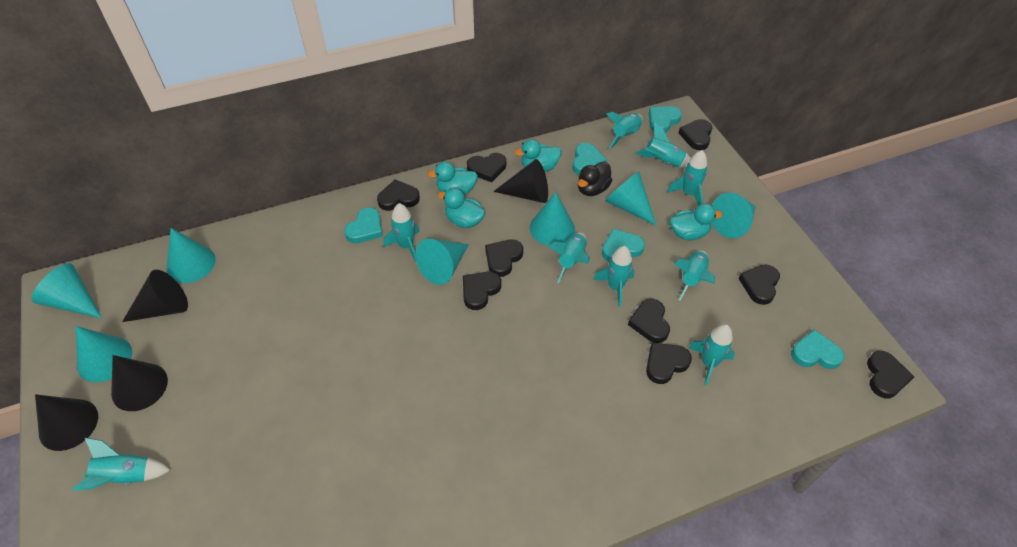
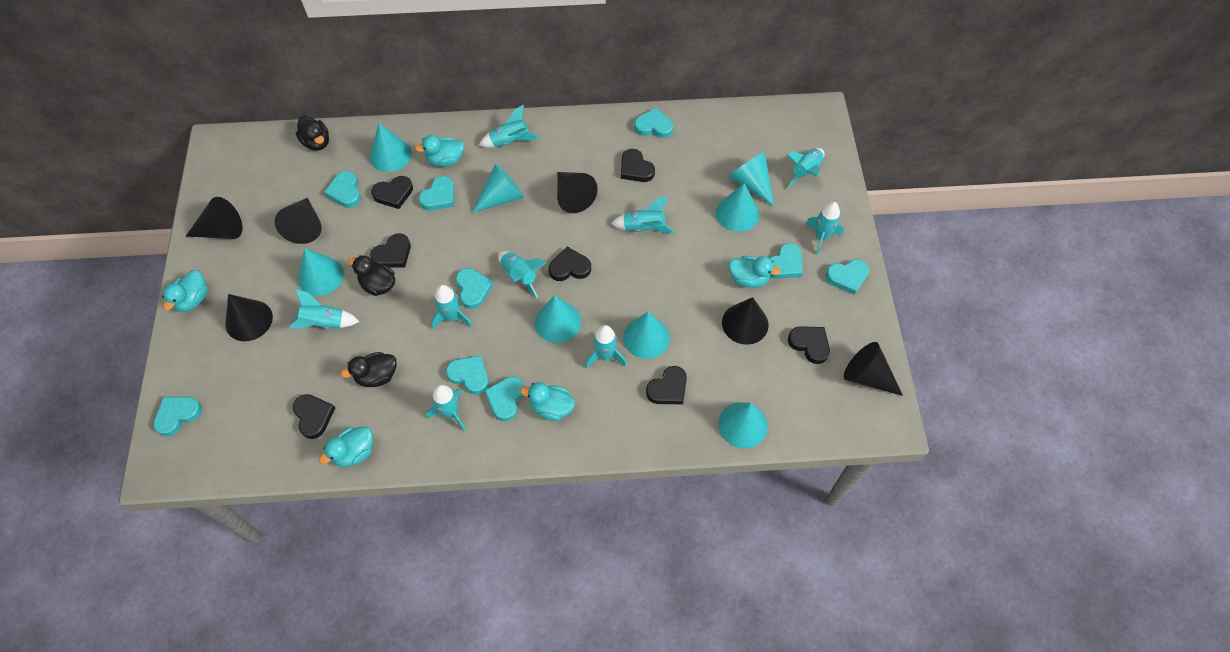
black cone: 4 -> 6
black duck: 1 -> 3
black heart: 9 -> 7
turquoise cone: 7 -> 8
turquoise duck: 4 -> 5
turquoise heart: 5 -> 9

